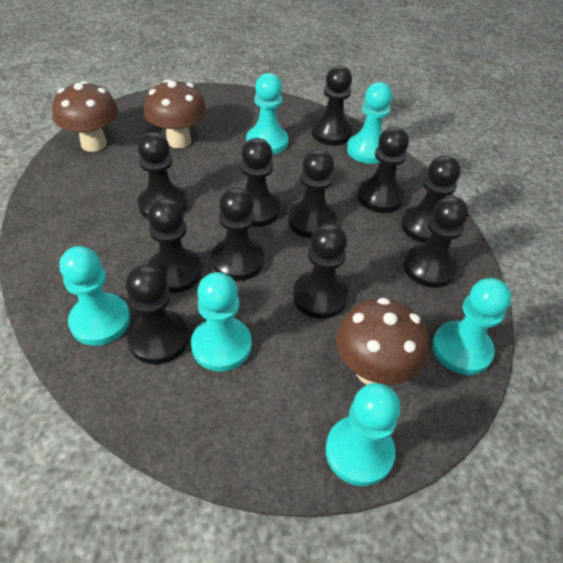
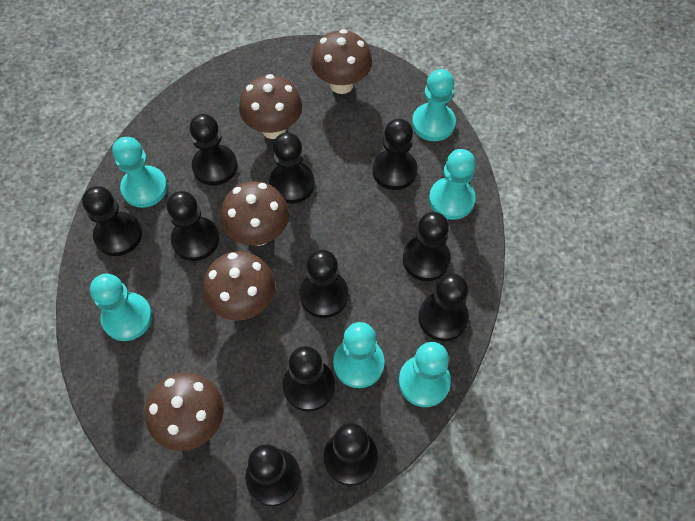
brown mushroom: 3 -> 5

